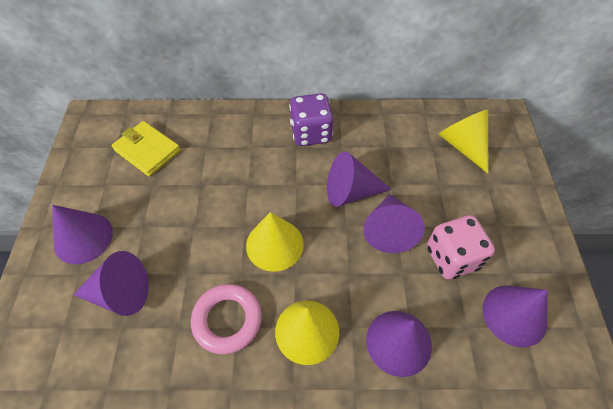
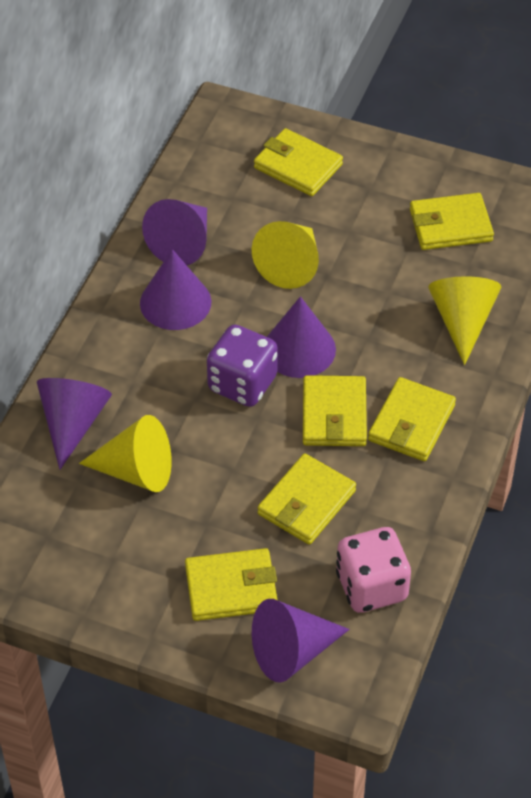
pink ring: 1 -> 0
purple cone: 6 -> 5
yellow wallet: 1 -> 6

